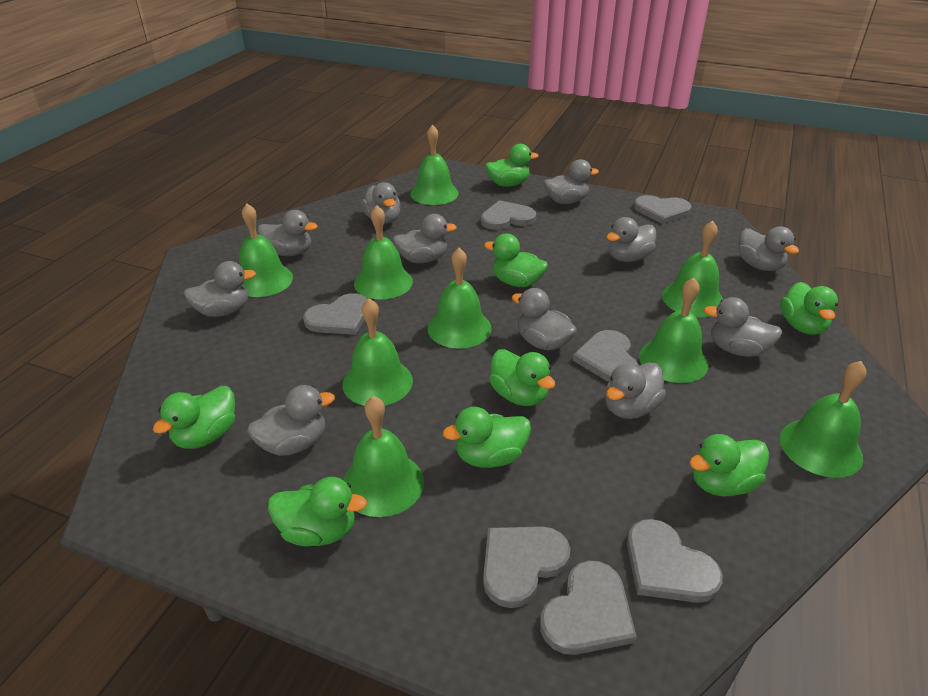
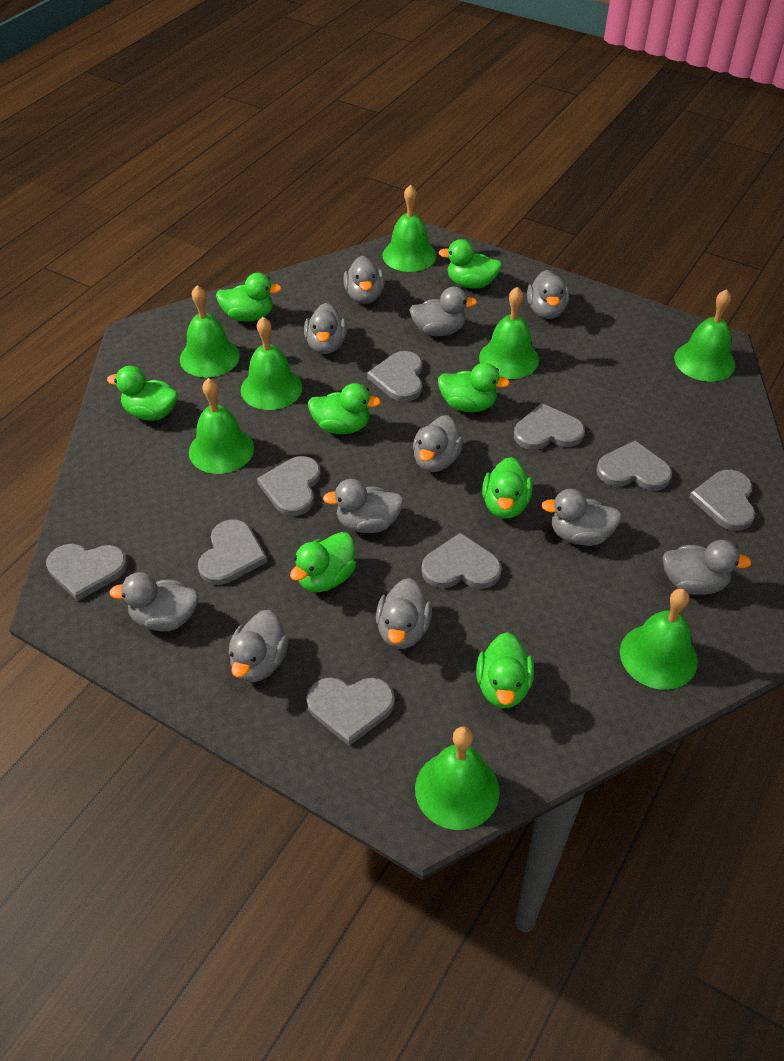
green bell: 9 -> 8
grey heart: 7 -> 9

